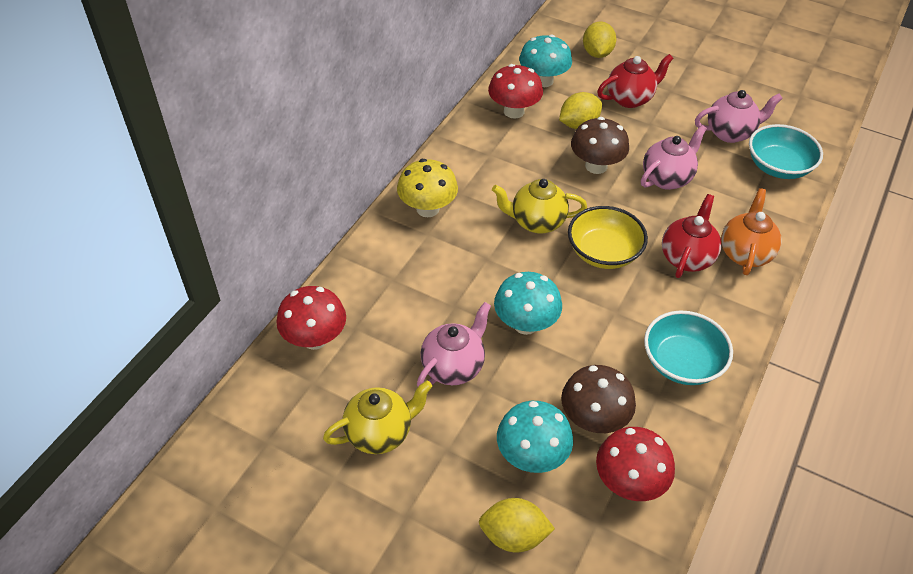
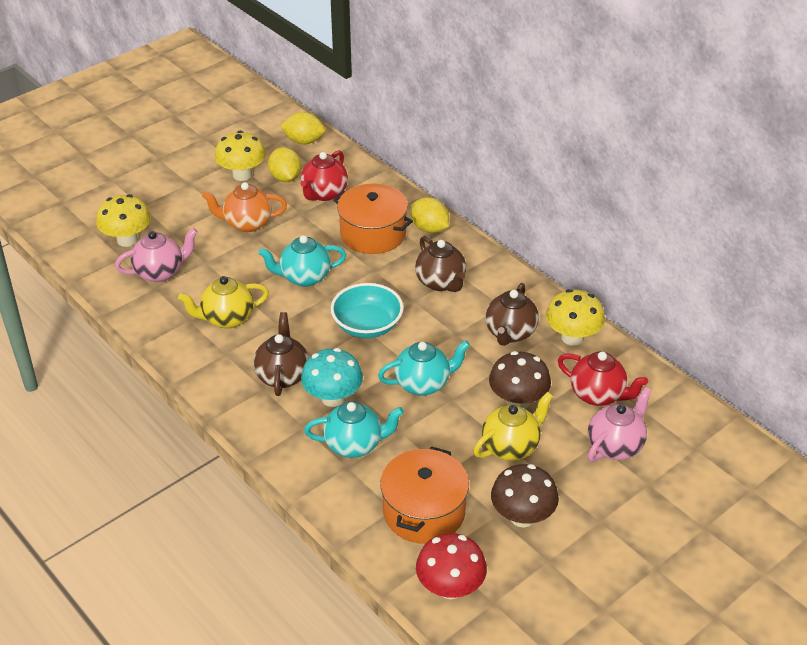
brown teapot: 0 -> 3
orange pot: 0 -> 2
pink teapot: 3 -> 2
red mushroom: 3 -> 1
turquoise bowl: 2 -> 1
turquoise mushroom: 3 -> 1
turquoise teapot: 0 -> 3
yellow bowl: 1 -> 0
yellow mushroom: 1 -> 3

